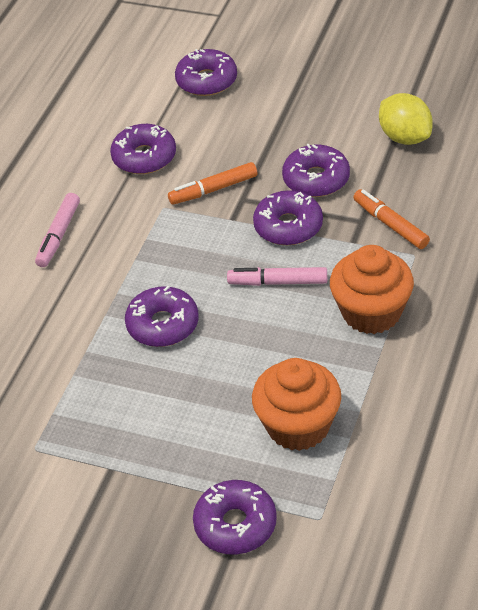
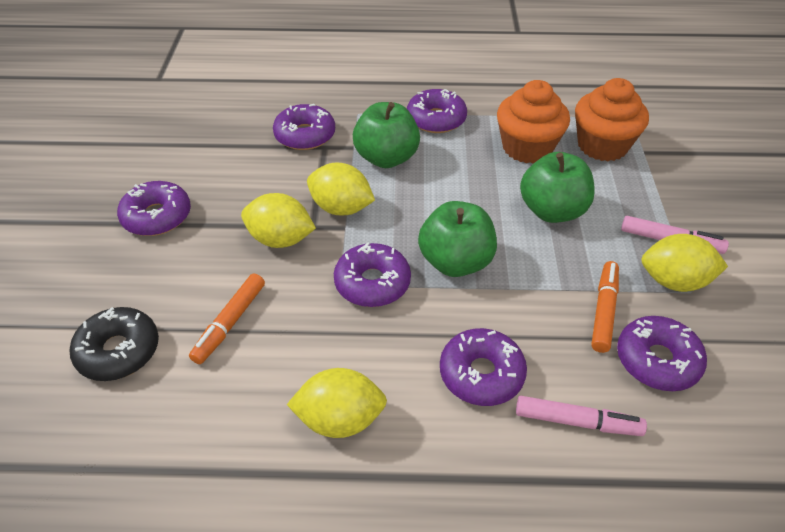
black donut: 0 -> 1
green apple: 0 -> 3
yellow lemon: 1 -> 4

